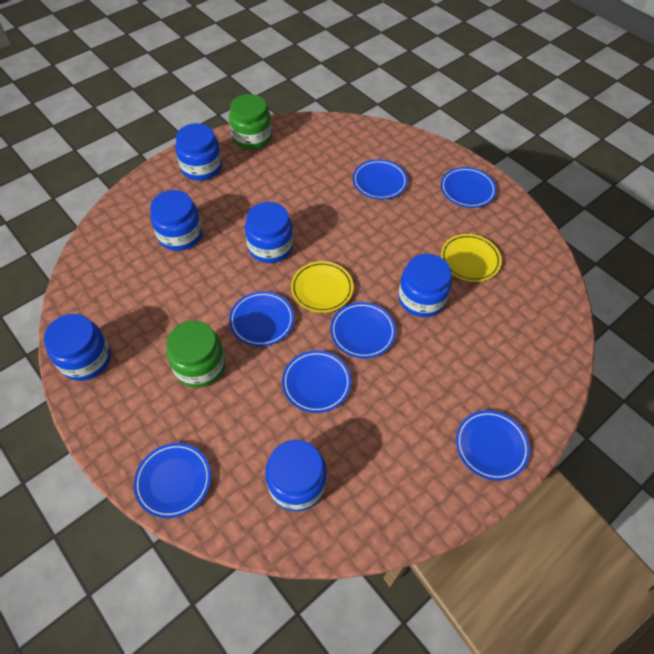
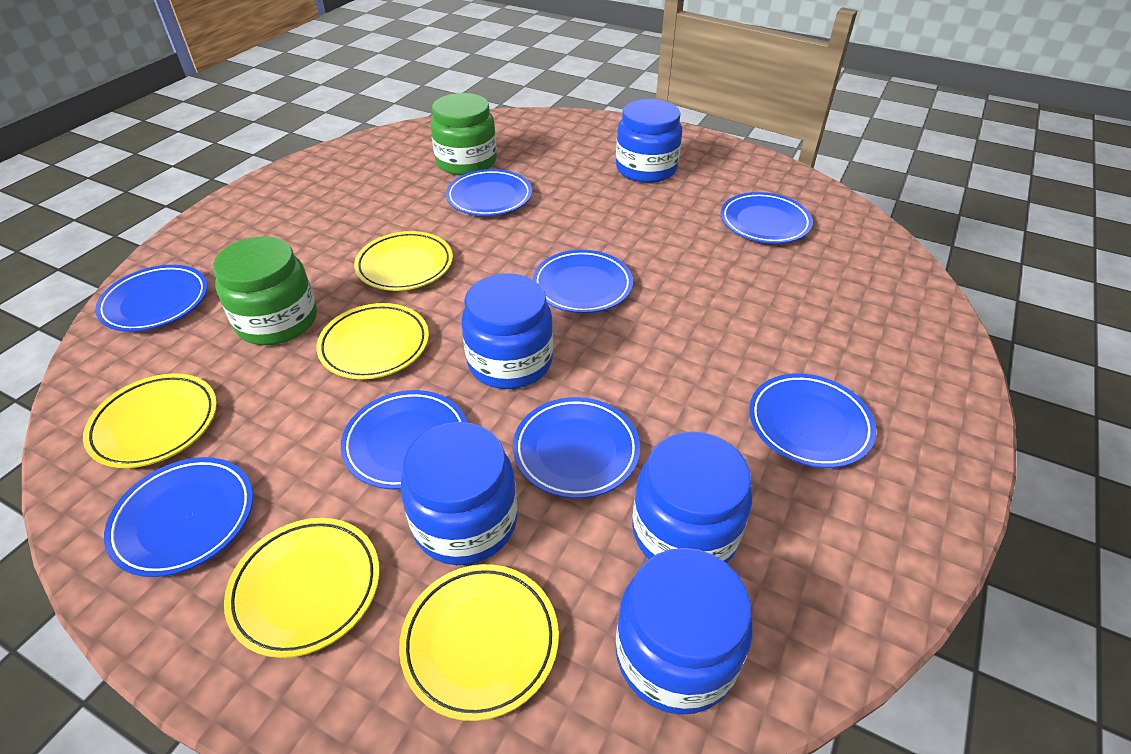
blue jar: 6 -> 5
blue plate: 7 -> 8
yellow plate: 2 -> 5

